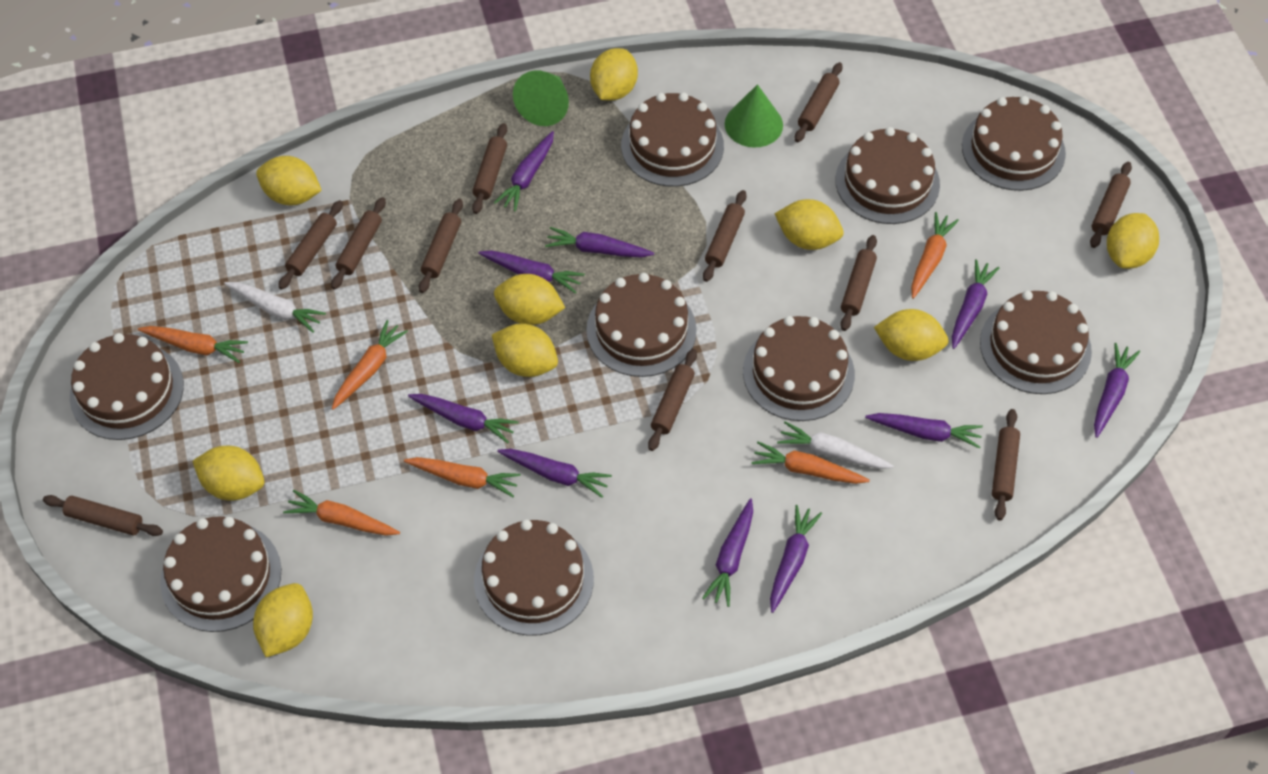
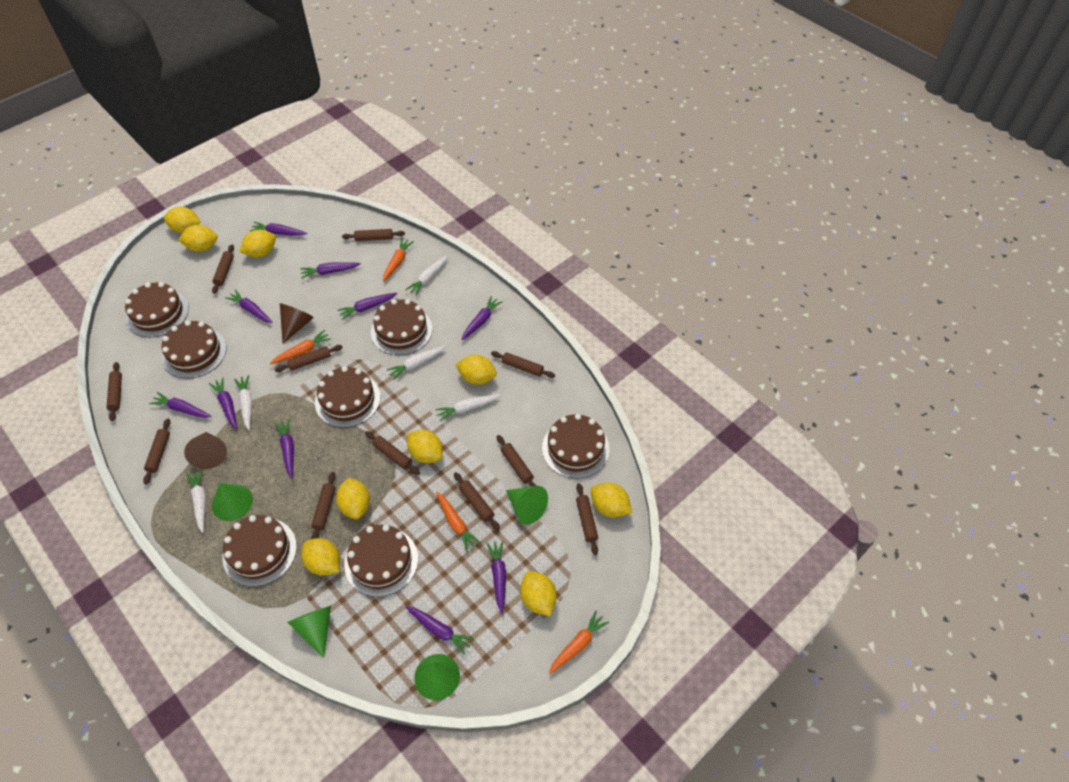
brown cake: 9 -> 7
brown cone: 0 -> 2
green cone: 2 -> 4
orange carrot: 6 -> 4
white carrot: 2 -> 5

